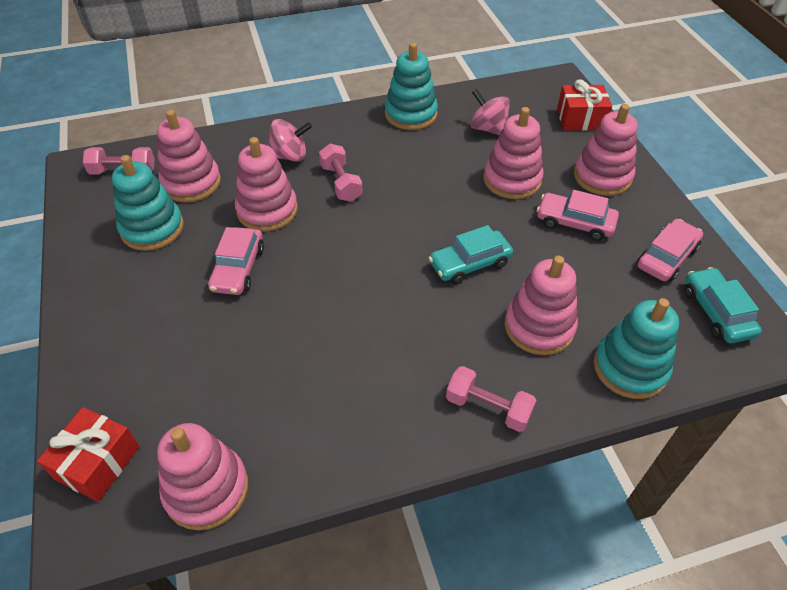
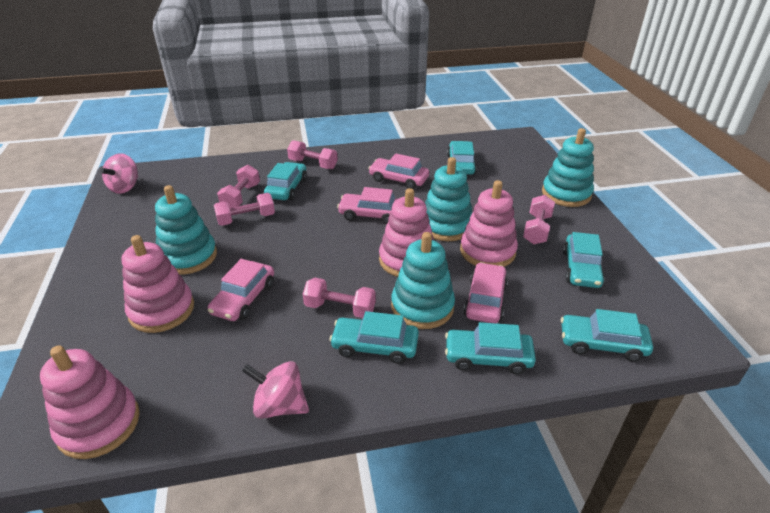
pink car: 3 -> 4
pink dumbbell: 3 -> 5
pink stacking toy: 6 -> 4
red gift: 2 -> 0
turquoise car: 2 -> 6
turquoise stacking toy: 3 -> 4

